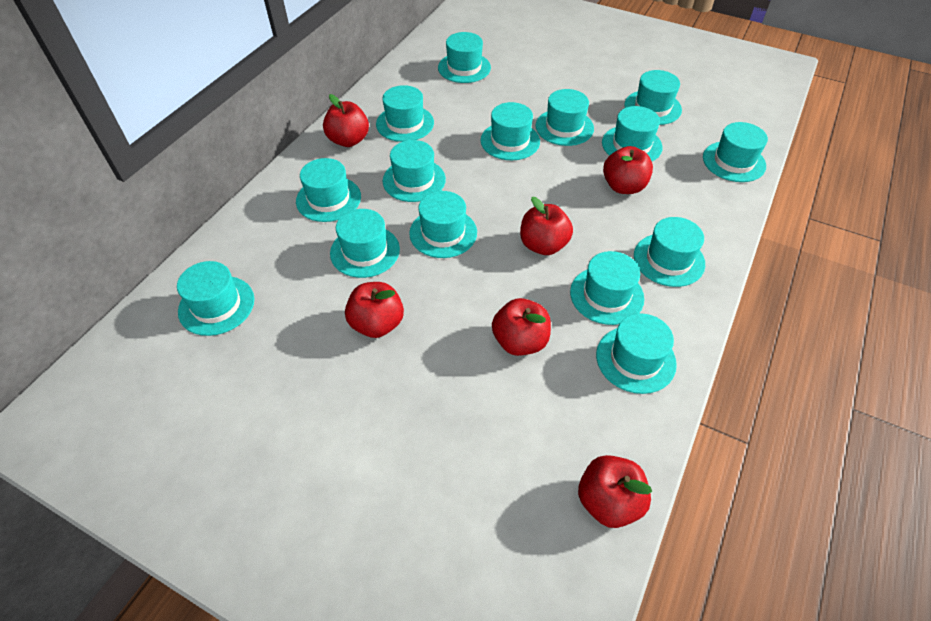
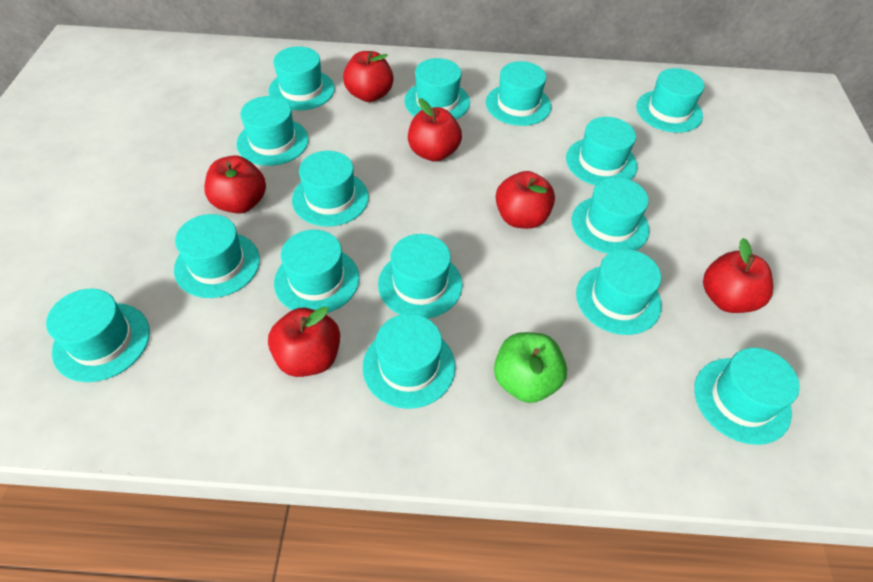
green apple: 0 -> 1

